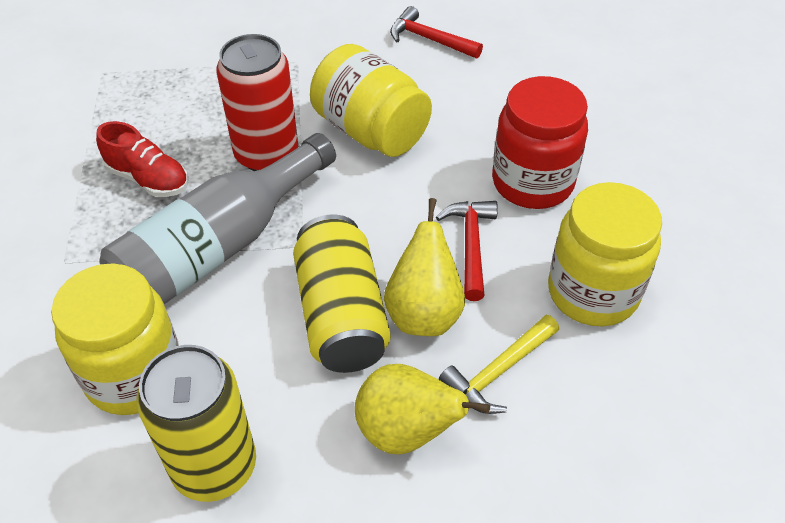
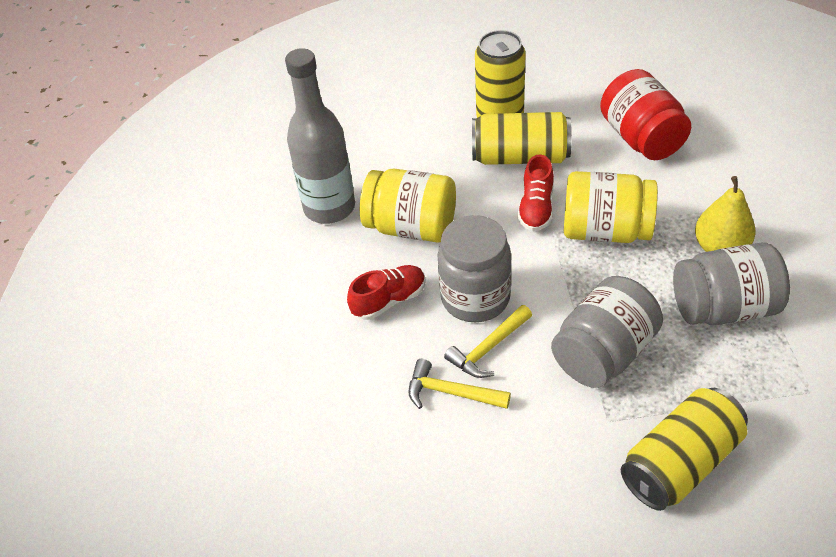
grey jar: 0 -> 3
red can: 1 -> 0
red hammer: 2 -> 0
red shoe: 1 -> 2
yellow can: 2 -> 3
yellow hammer: 1 -> 2
yellow jar: 3 -> 2
yellow pear: 2 -> 1

